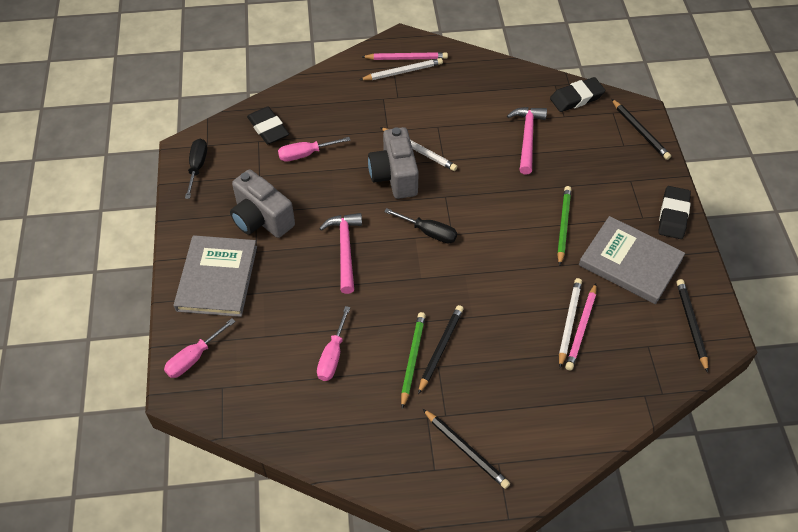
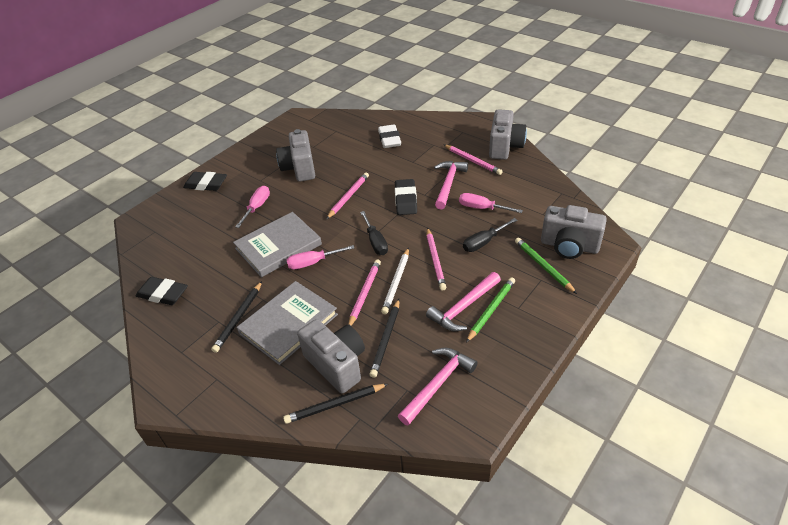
black pencil: 4 -> 3
grey camera: 2 -> 4
pink hammer: 2 -> 3
pink pencil: 2 -> 4
white eraser: 0 -> 1
white pencil: 3 -> 1

